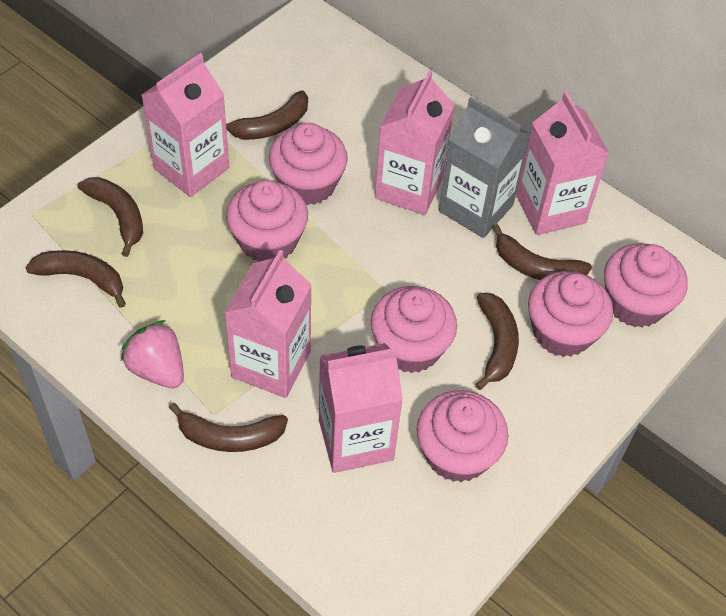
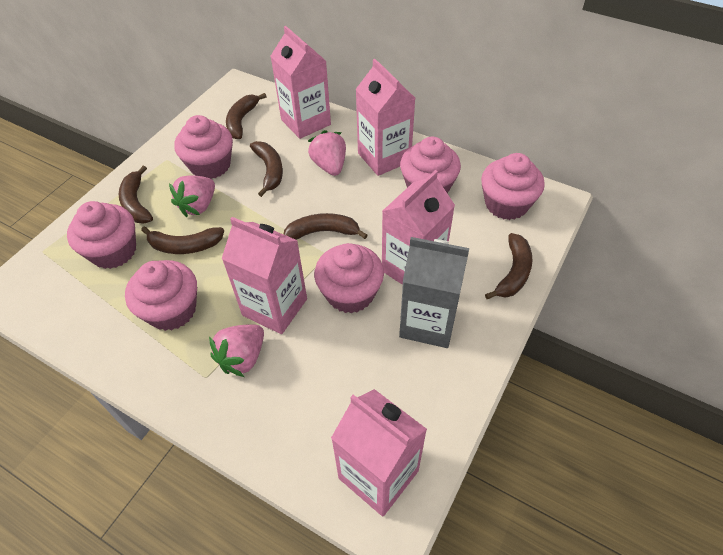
pink strawberry: 1 -> 3

